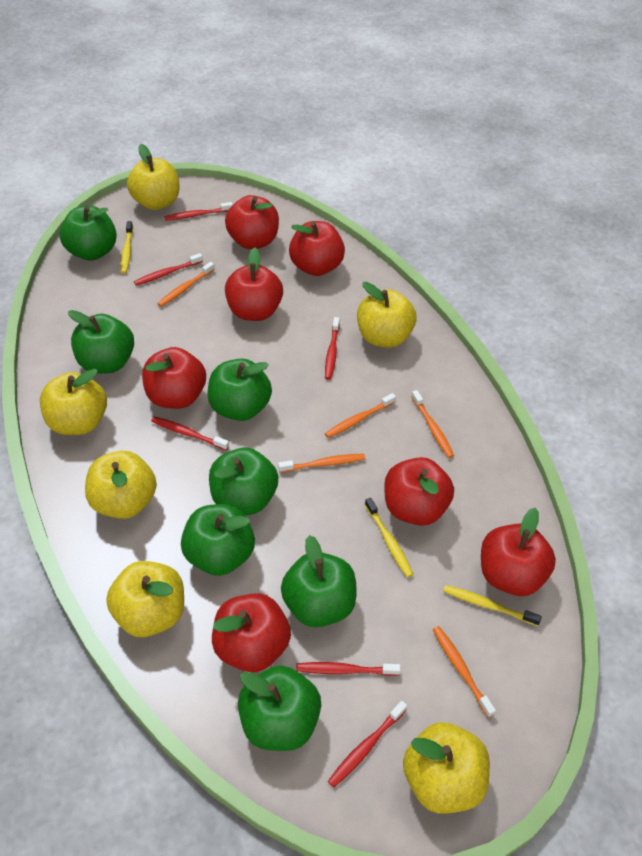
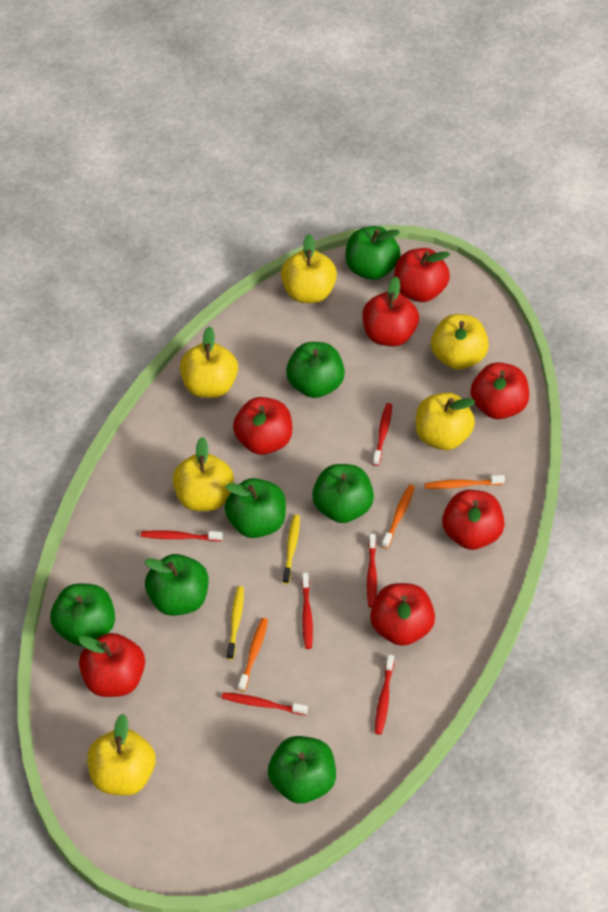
orange toothbrush: 5 -> 3
yellow toothbrush: 3 -> 2

